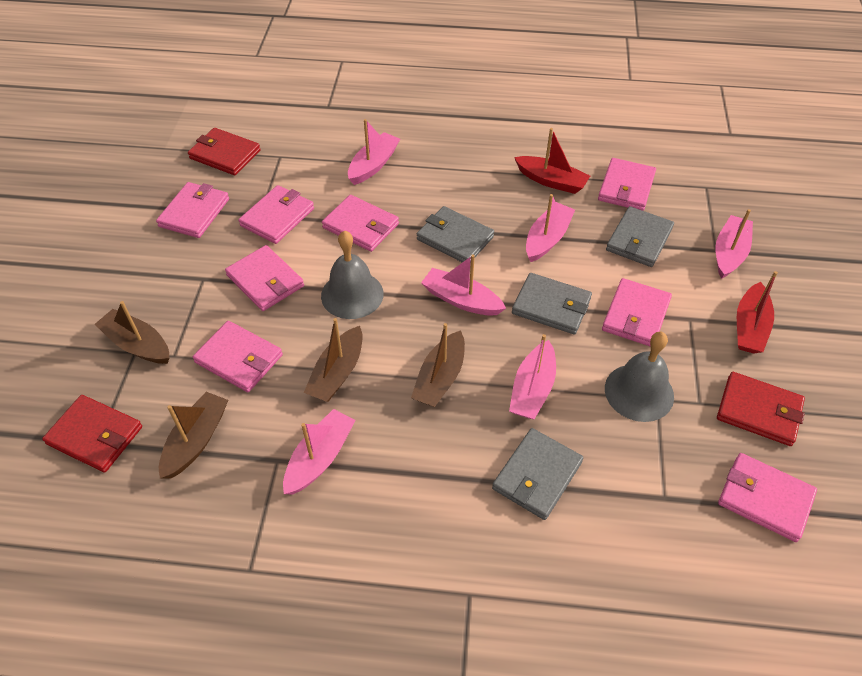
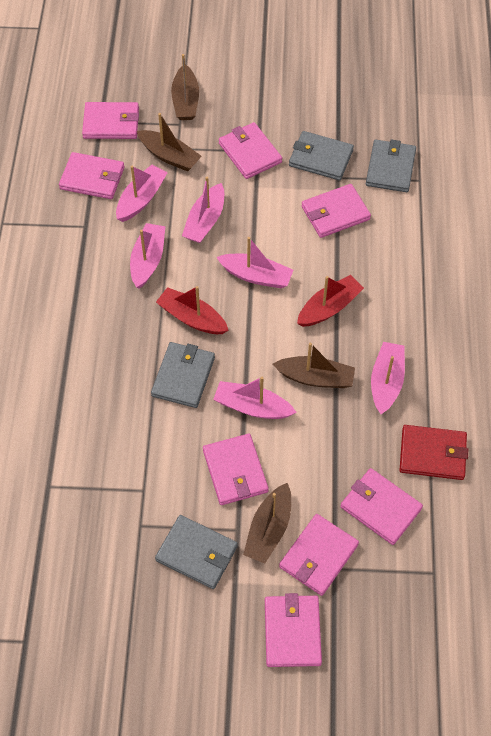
grey bell: 2 -> 0
red wallet: 3 -> 1

